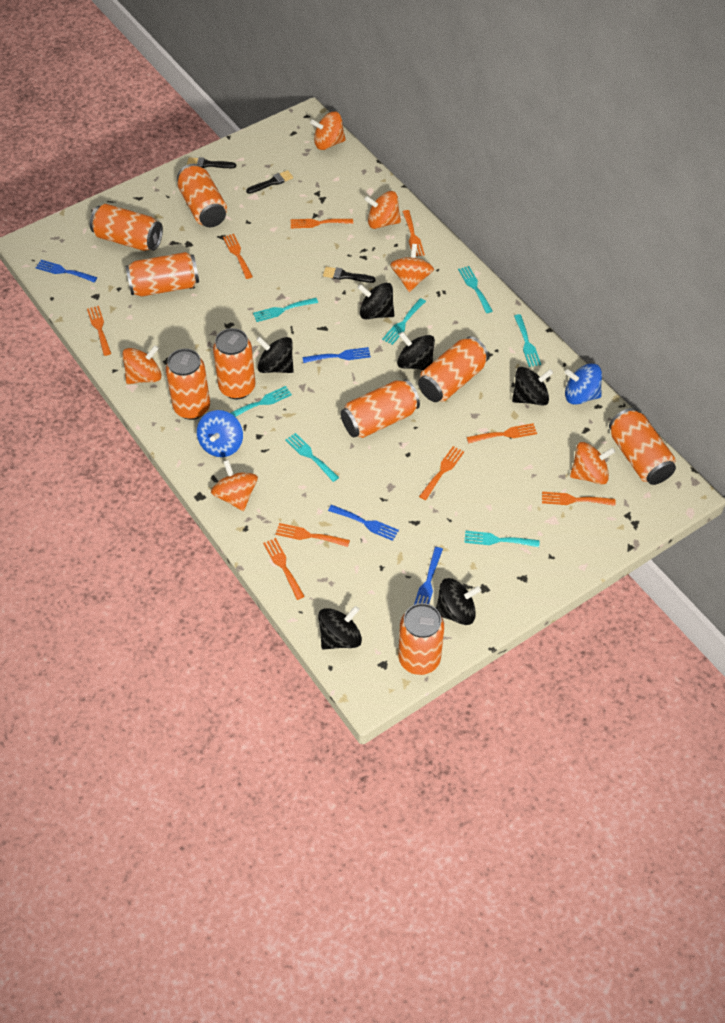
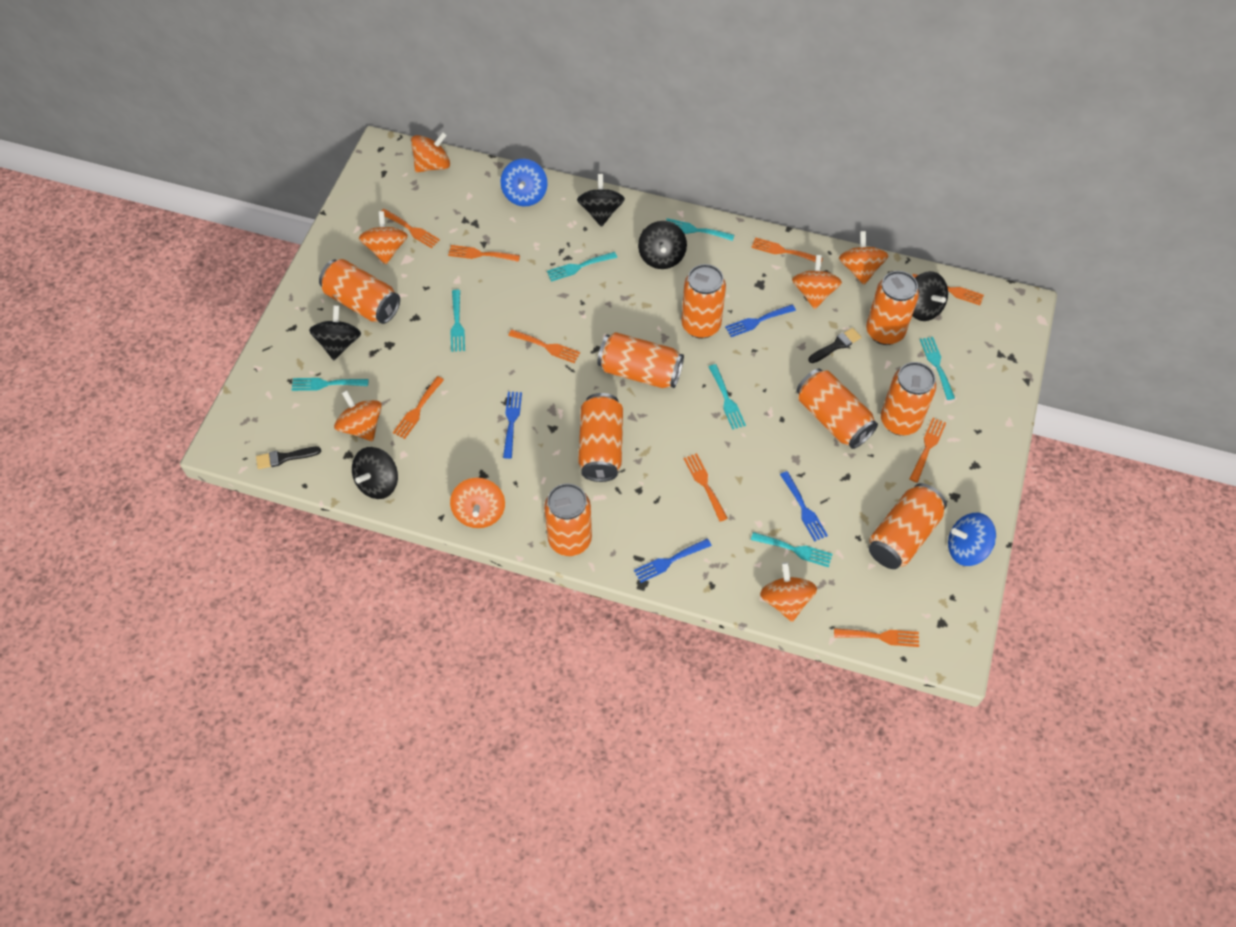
black brush: 3 -> 2
black spinning top: 6 -> 5
orange spinning top: 6 -> 7

